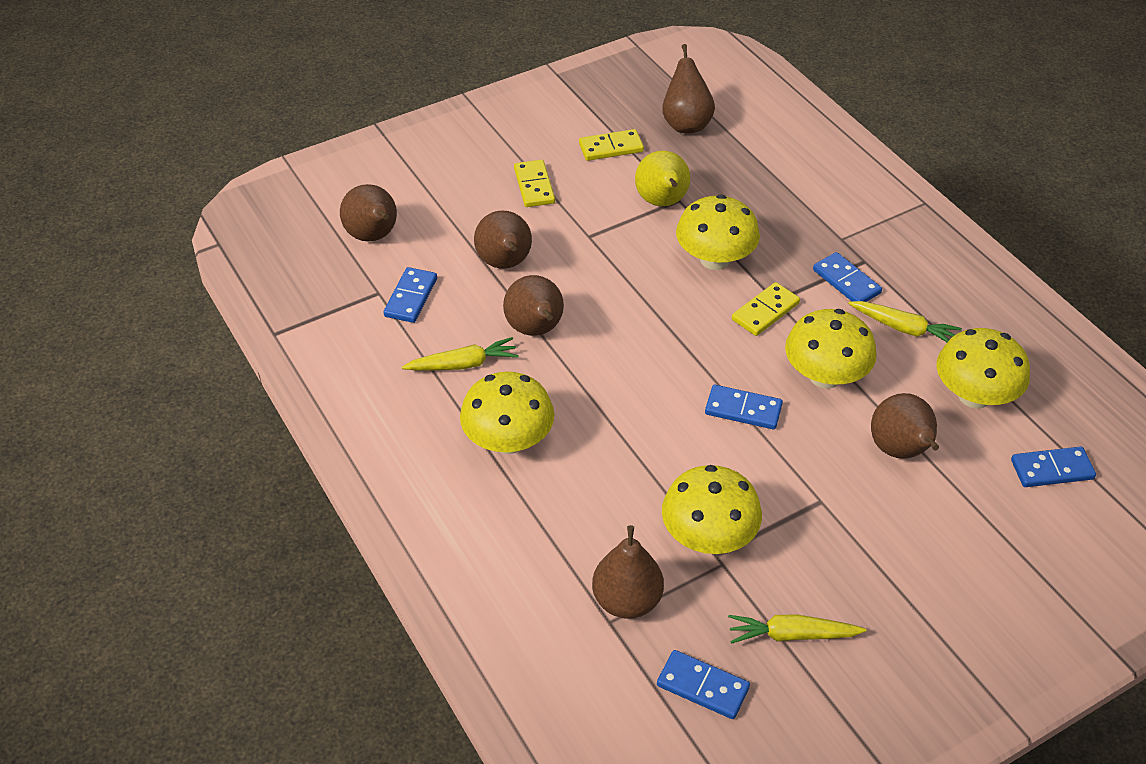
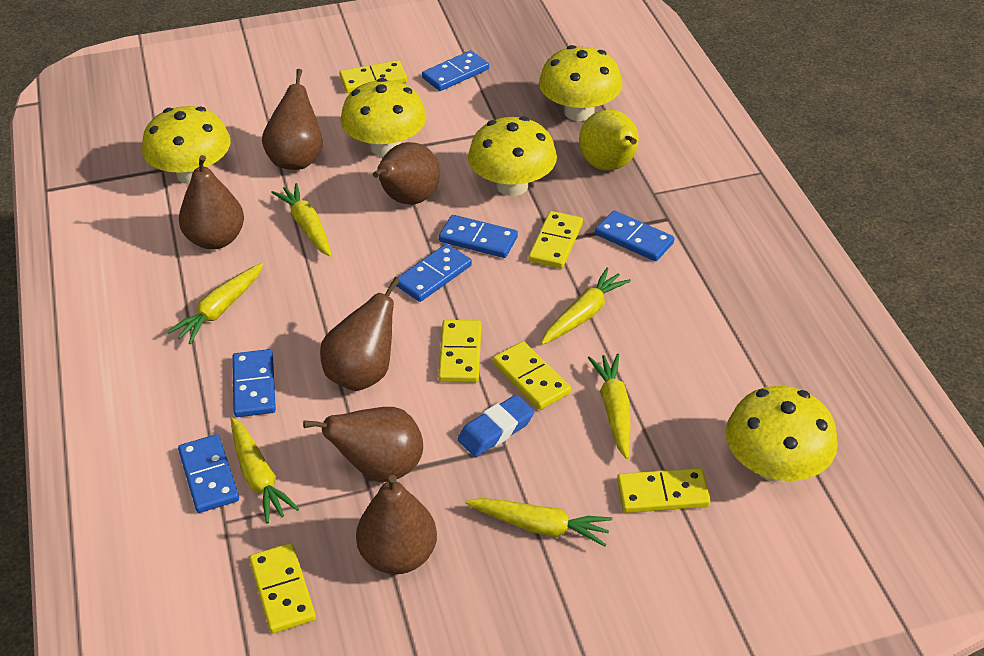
blue domino: 5 -> 6
blue eraser: 0 -> 1
yellow carrot: 3 -> 6
yellow domino: 3 -> 6

